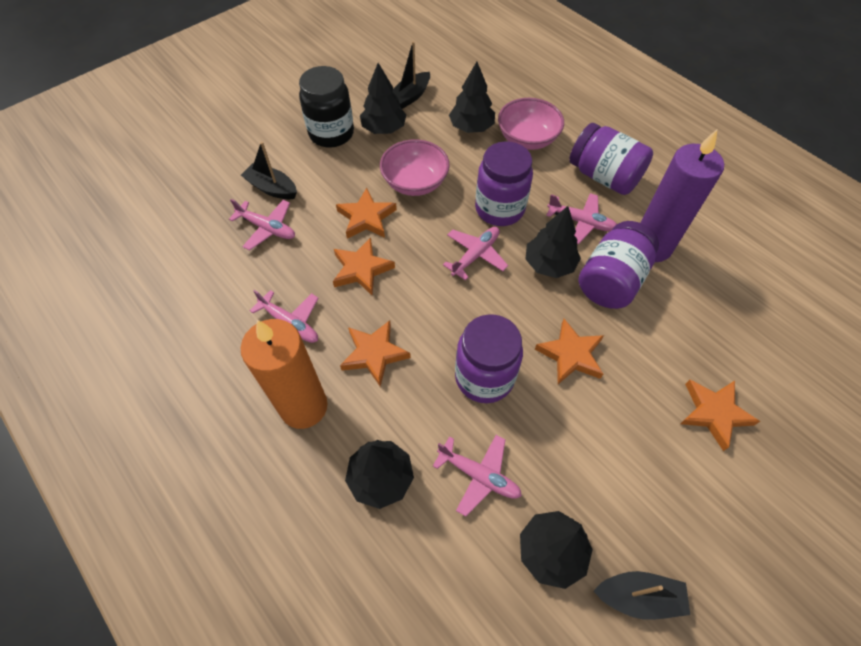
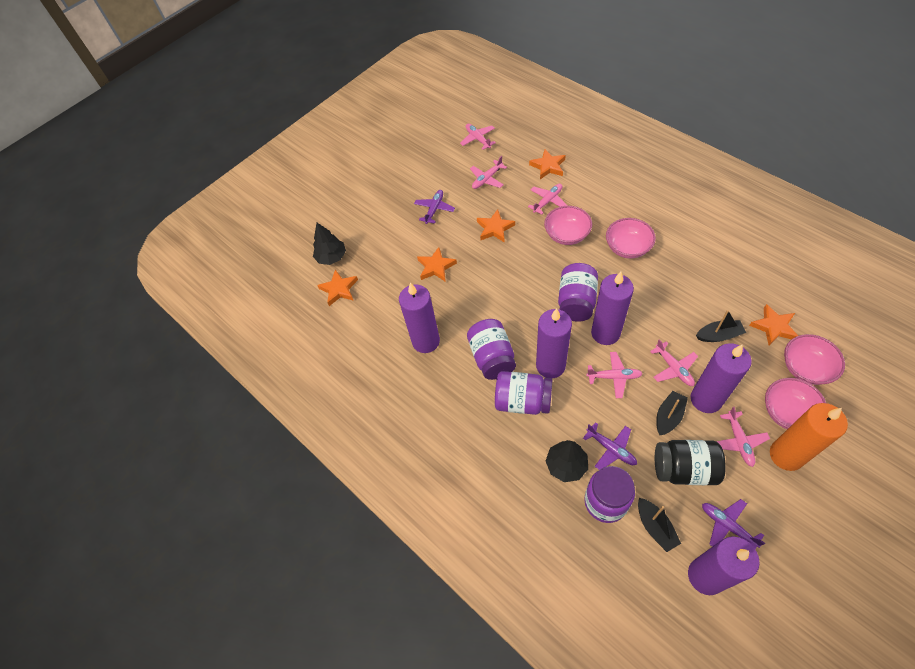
black tree: 5 -> 2
pink bowl: 2 -> 4
pink plane: 5 -> 6
purple candle: 1 -> 5
purple plane: 0 -> 3

